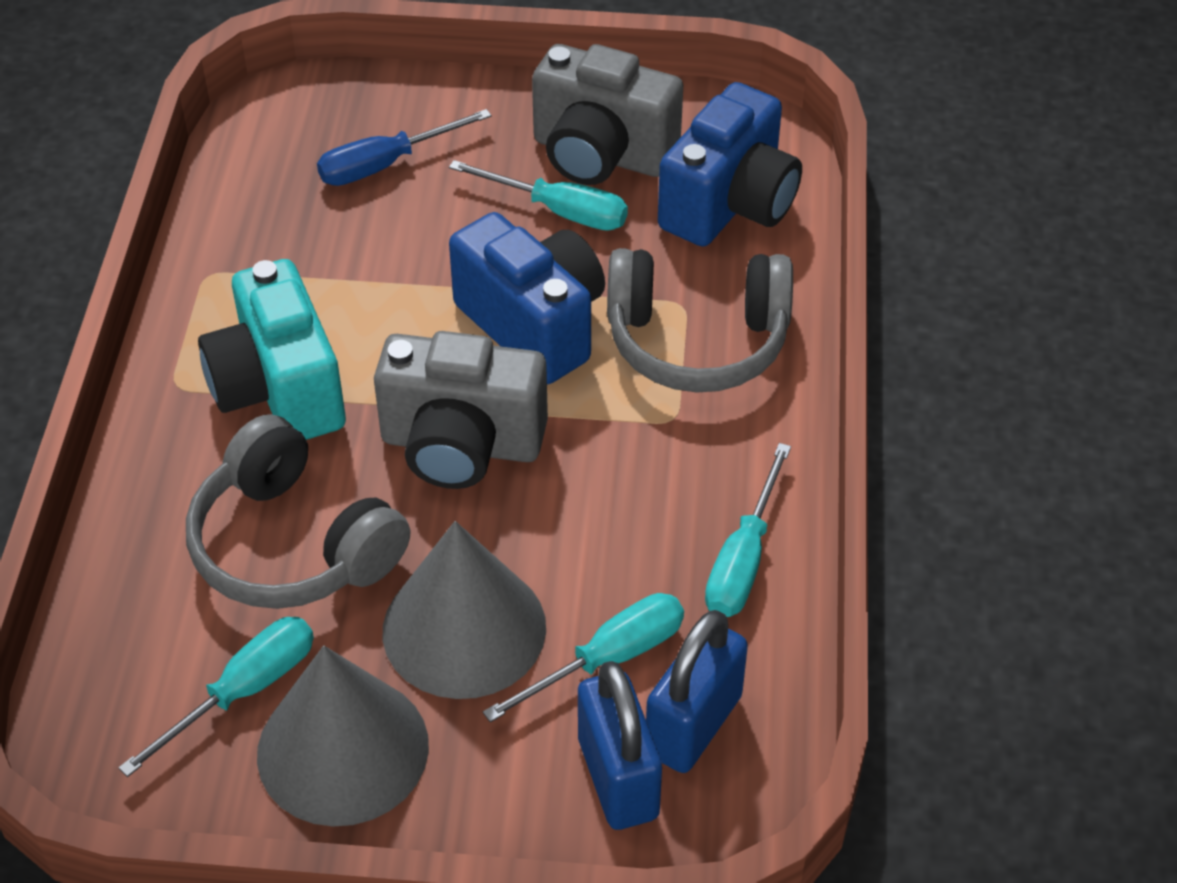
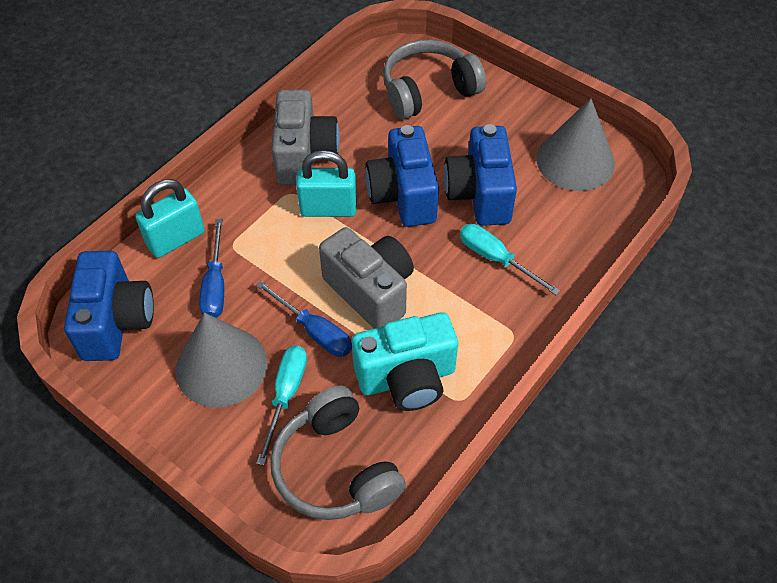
blue camera: 2 -> 3
blue padlock: 2 -> 0
blue screwdriver: 1 -> 2
turquoise padlock: 0 -> 2
turquoise screwdriver: 4 -> 2

